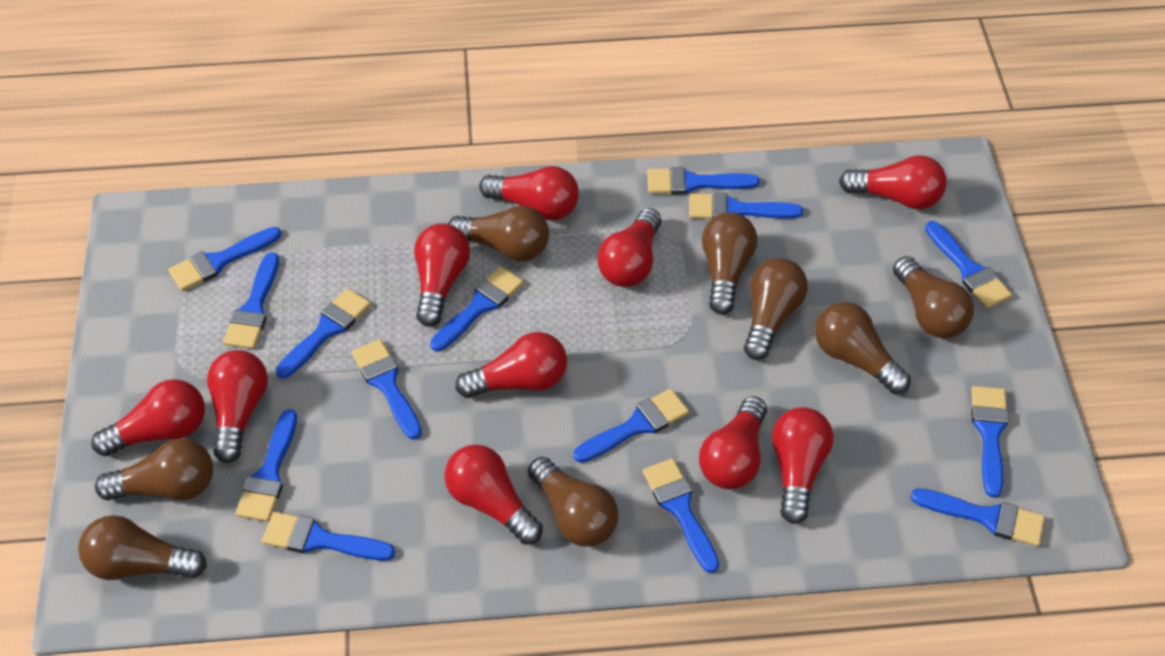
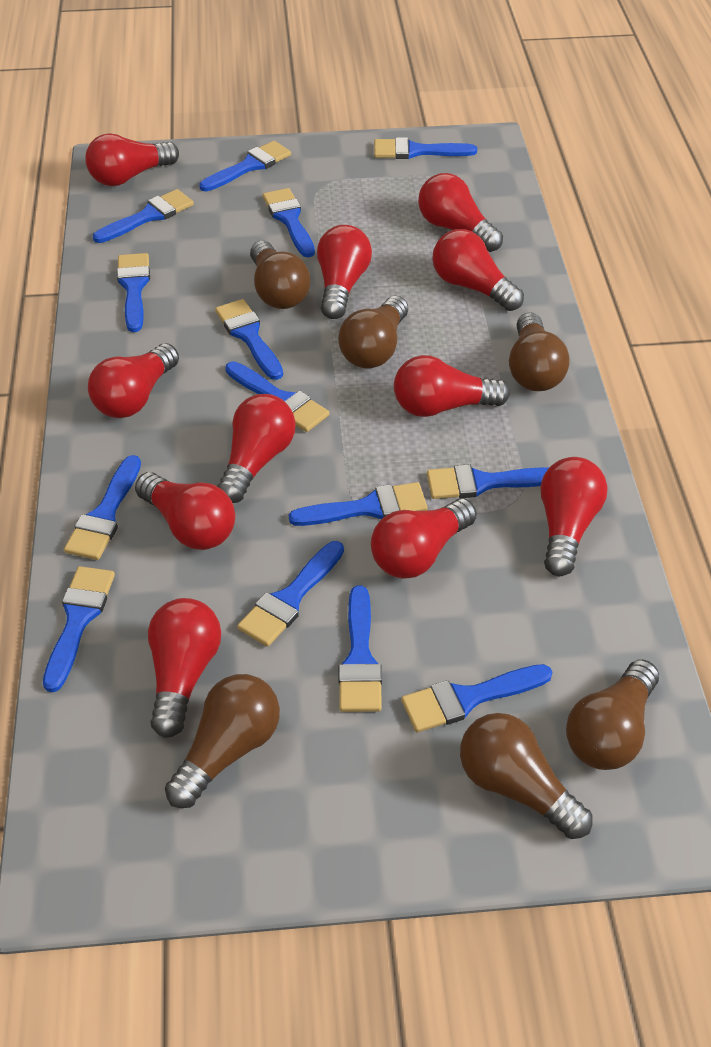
brown light bulb: 8 -> 6
red light bulb: 10 -> 11

